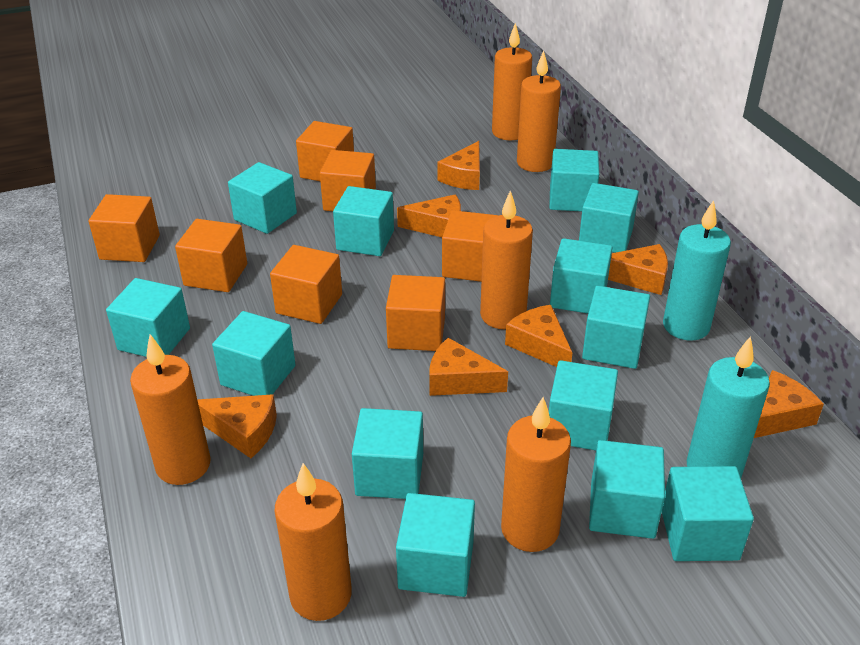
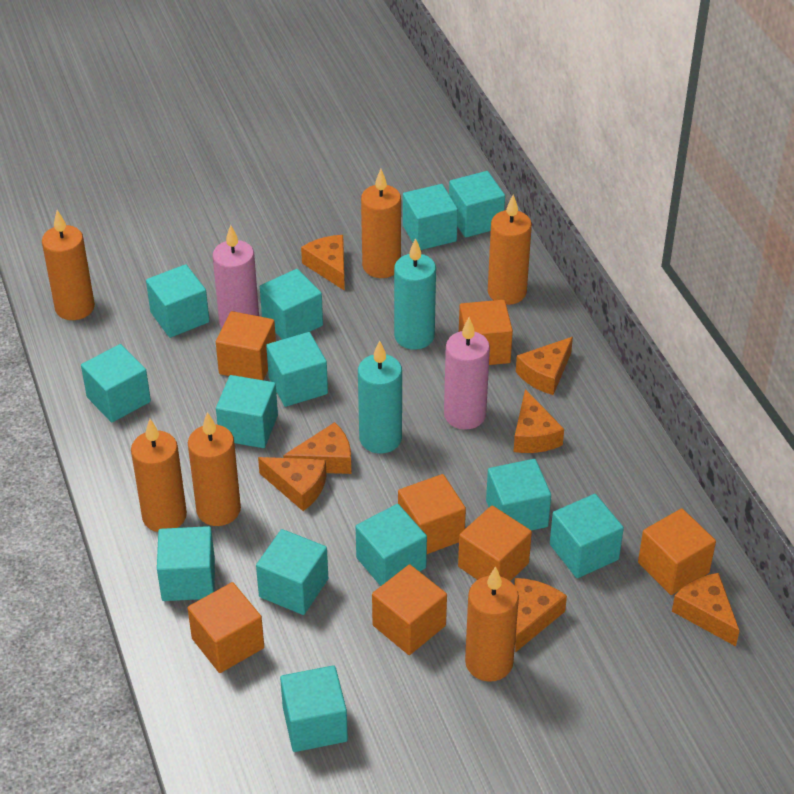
pink candle: 0 -> 2

